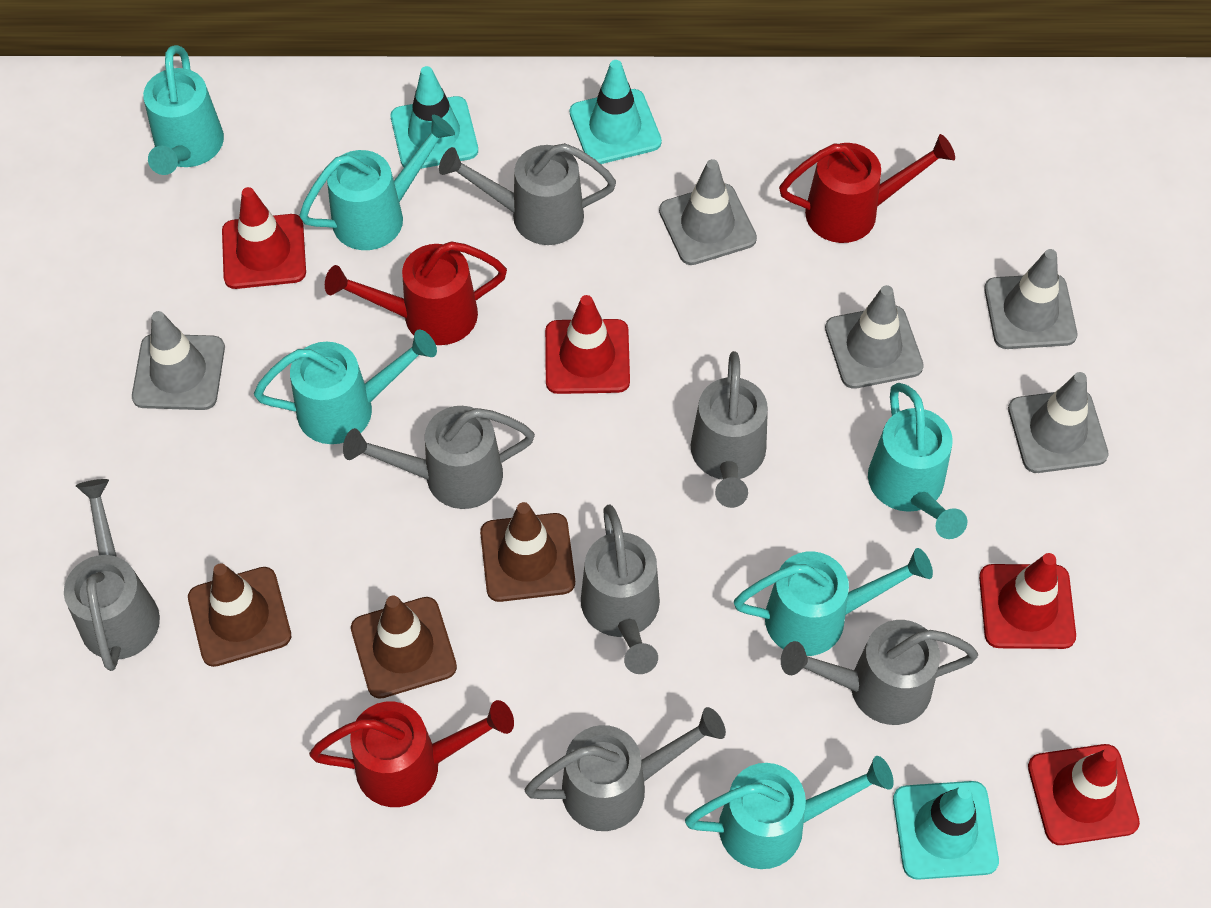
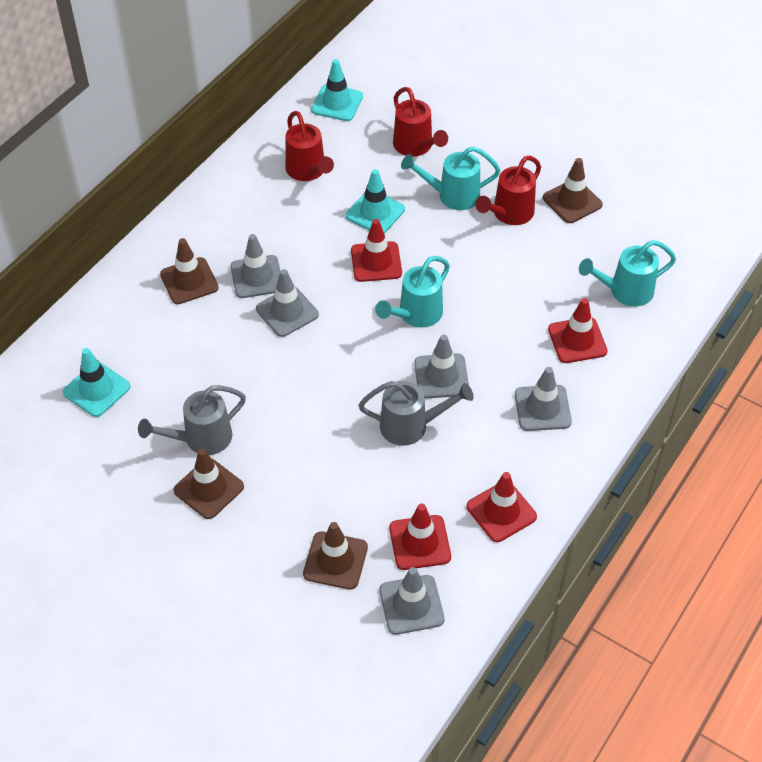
brown traffic cone: 3 -> 4
grey watering can: 7 -> 2
turquoise watering can: 6 -> 3

